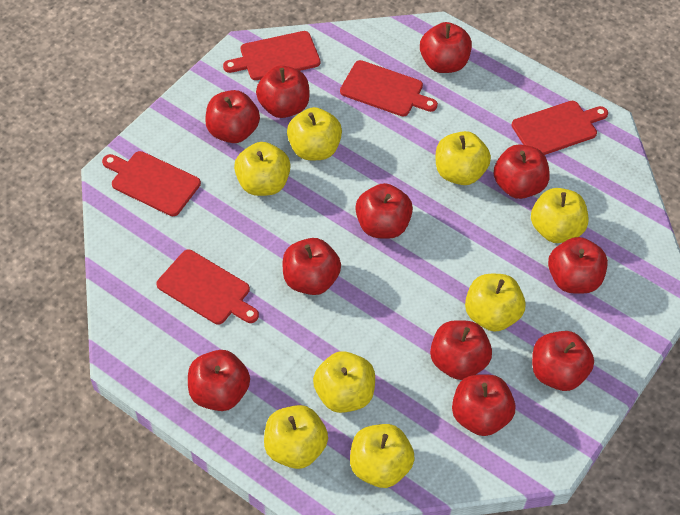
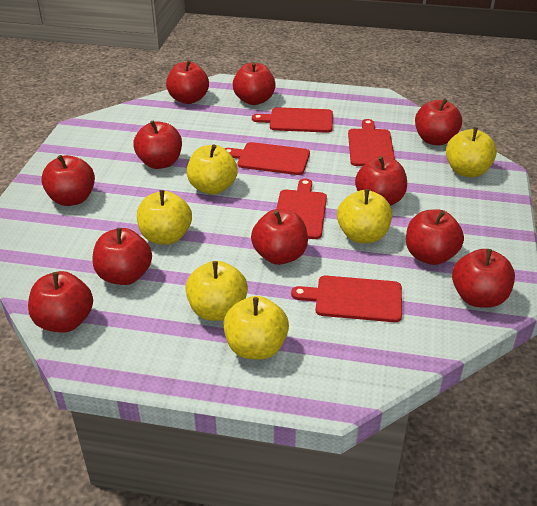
yellow apple: 8 -> 6

